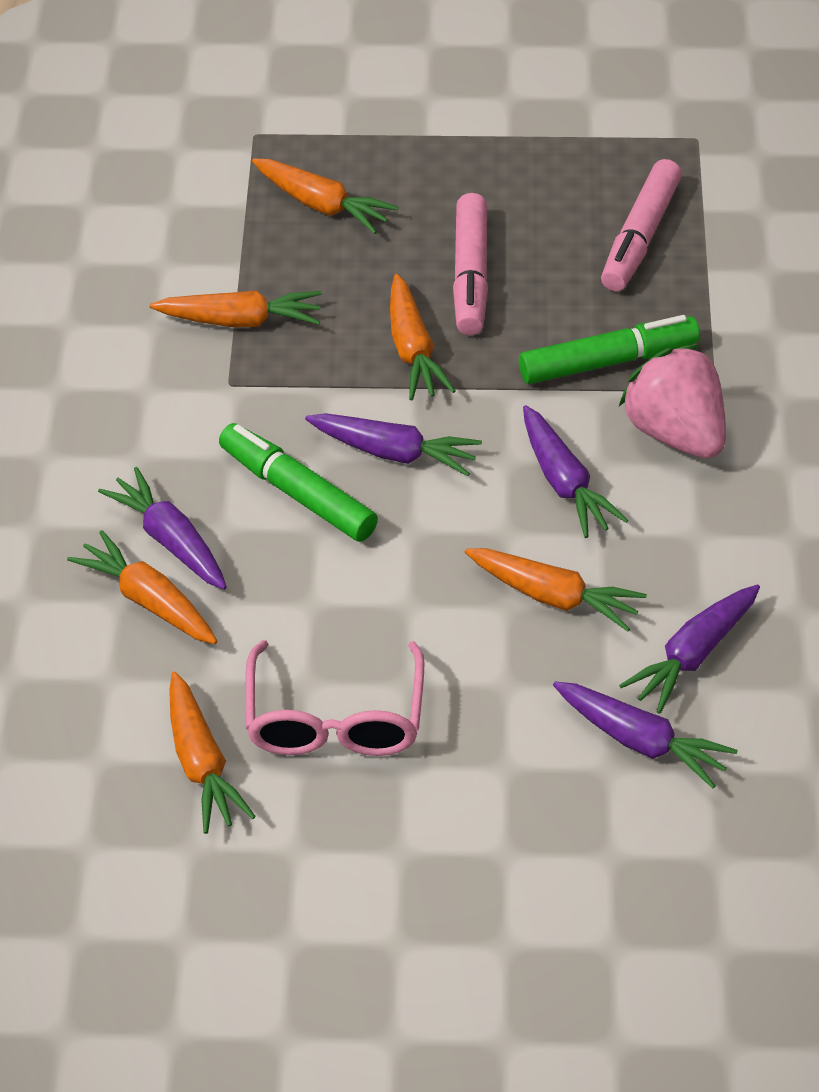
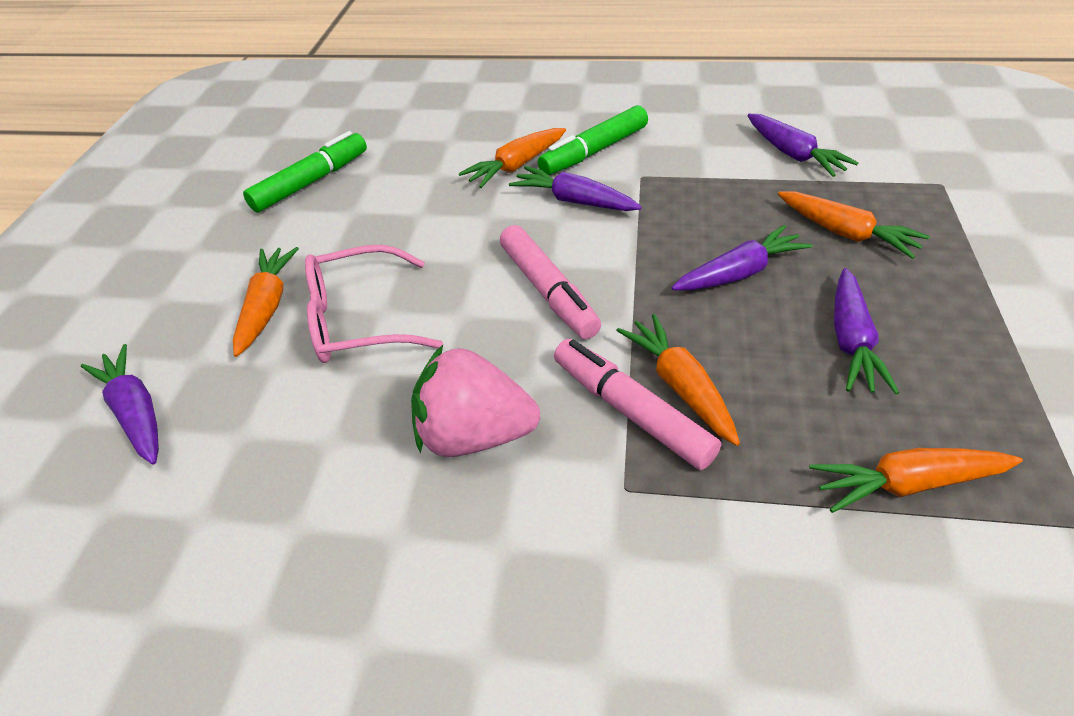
orange carrot: 6 -> 5

